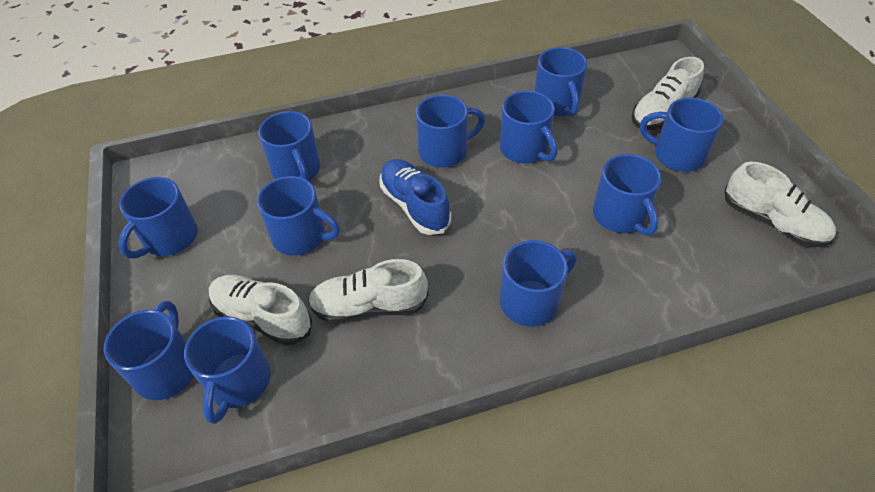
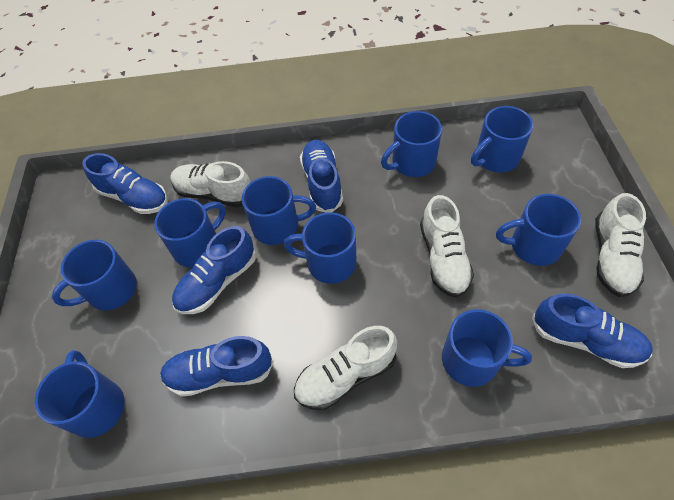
blue mug: 11 -> 9
blue shoe: 1 -> 5

